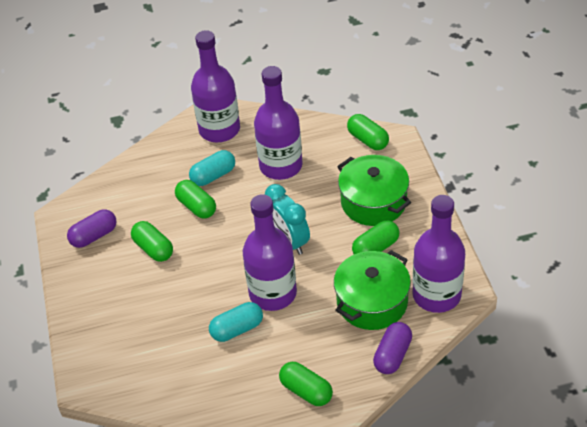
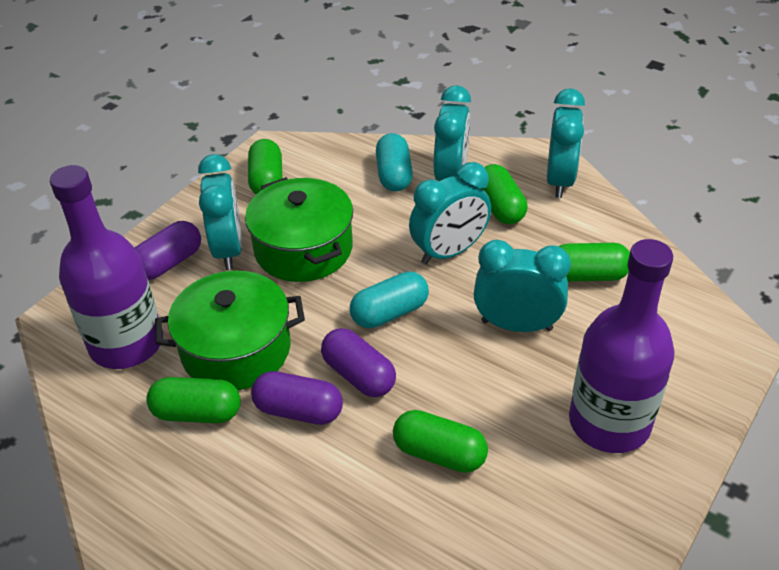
purple bottle: 4 -> 2
purple capsule: 2 -> 3
turquoise clock: 1 -> 5

